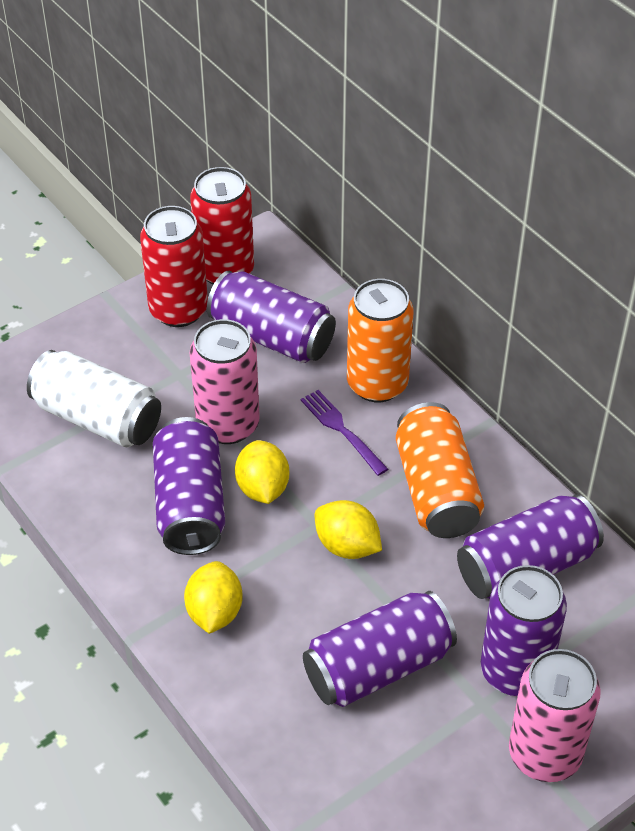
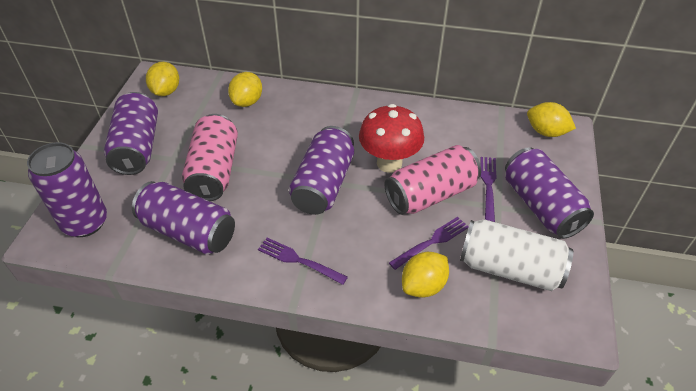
orange can: 2 -> 0
purple fork: 1 -> 3
red can: 2 -> 0
red mushroom: 0 -> 1
yellow lemon: 3 -> 4

